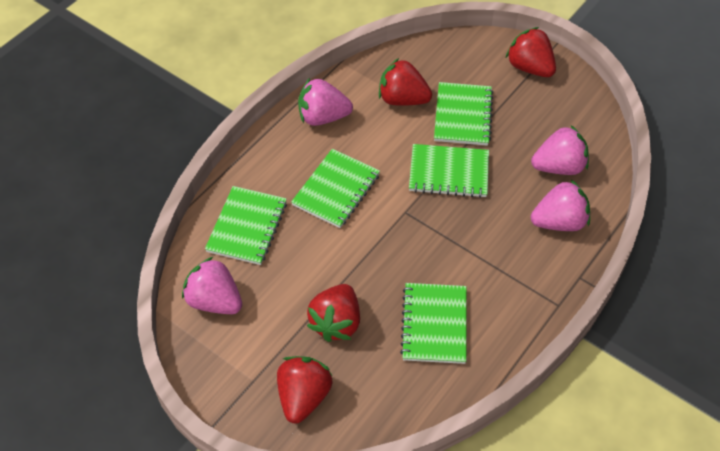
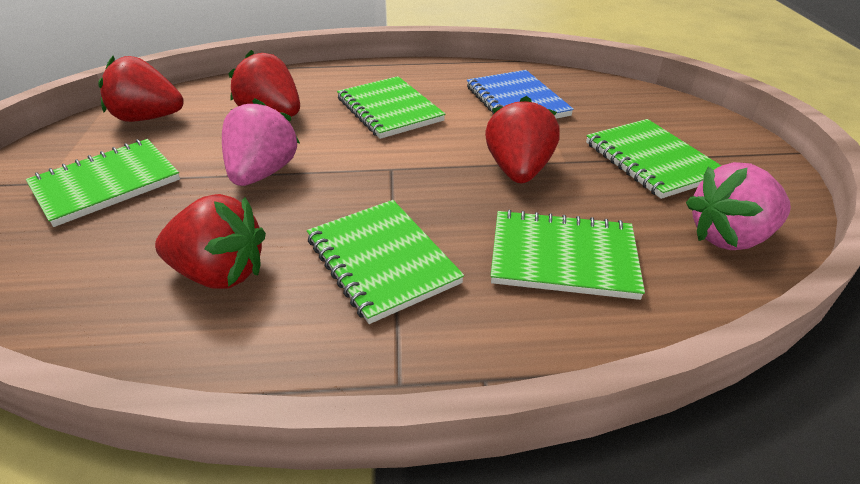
blue notebook: 0 -> 1
pink strawberry: 4 -> 2

